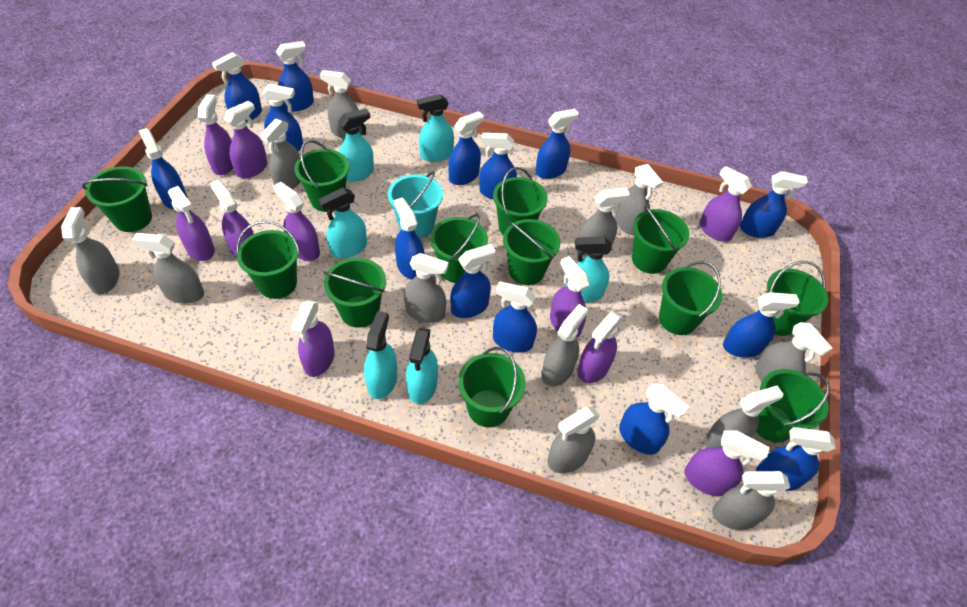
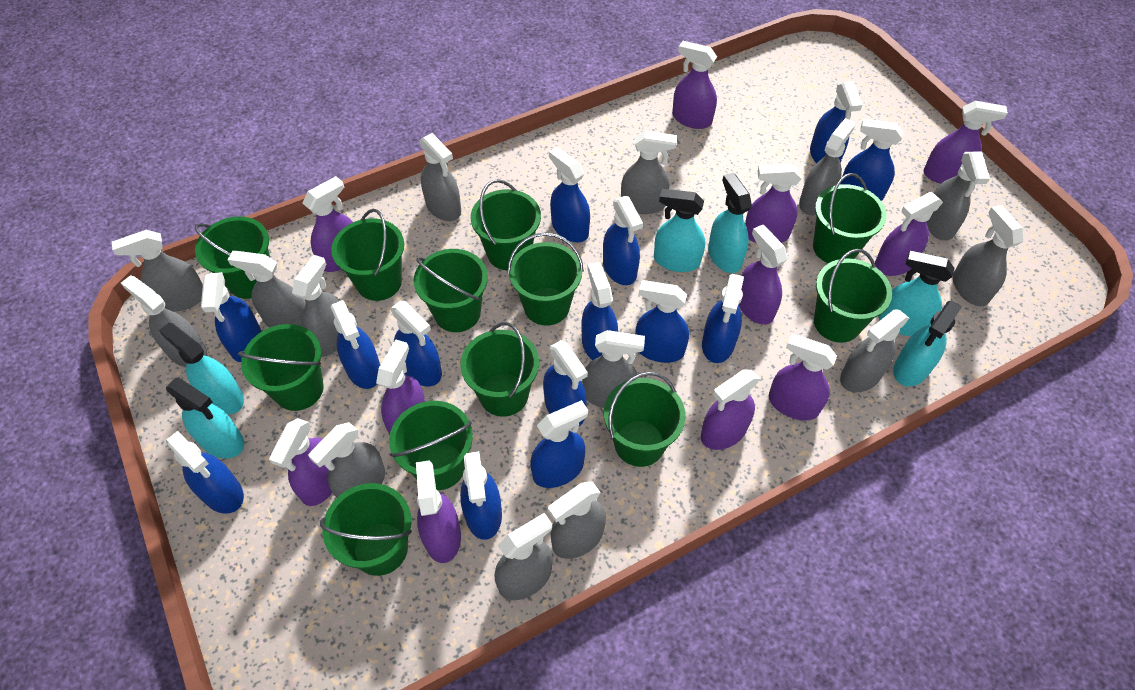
grey spray bottle: 12 -> 14
purple spray bottle: 10 -> 11
turquoise bucket: 1 -> 0

